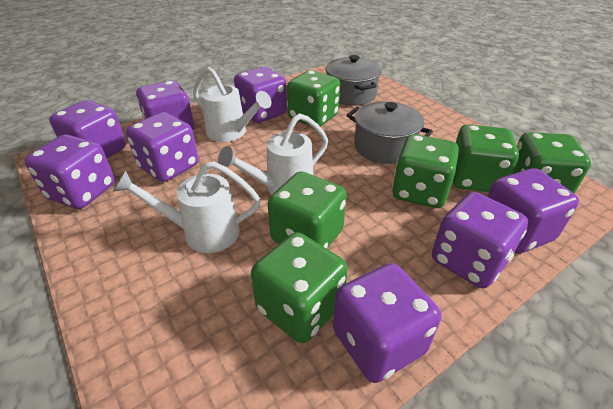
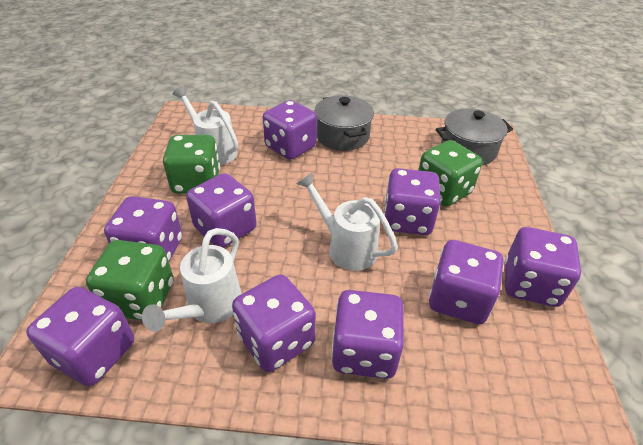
green dice: 6 -> 3
purple dice: 8 -> 9

